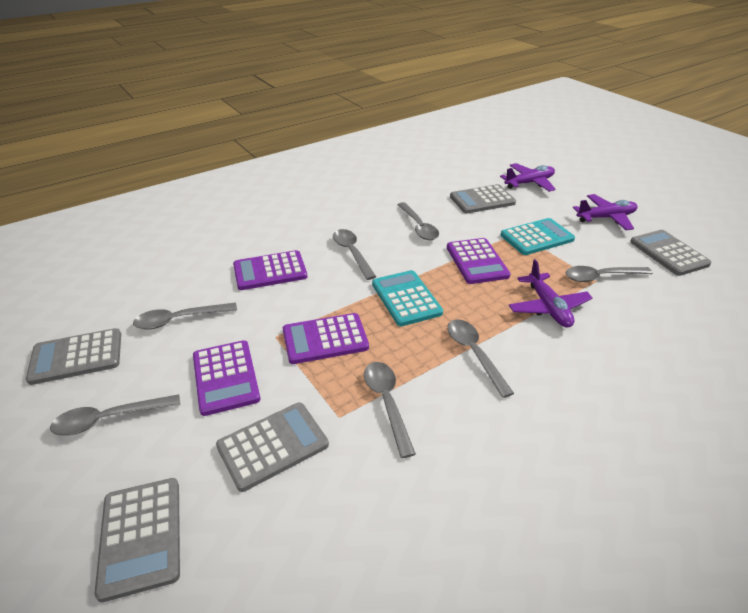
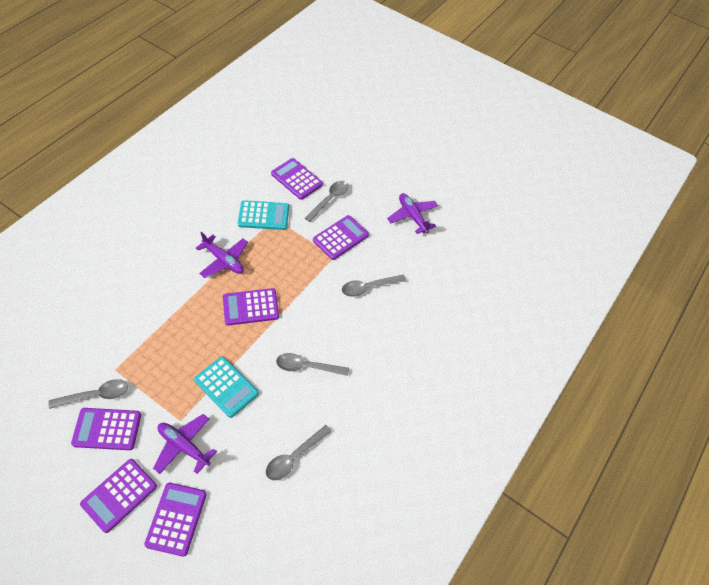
grey calculator: 5 -> 0
grey spoon: 7 -> 5
purple calculator: 4 -> 6

